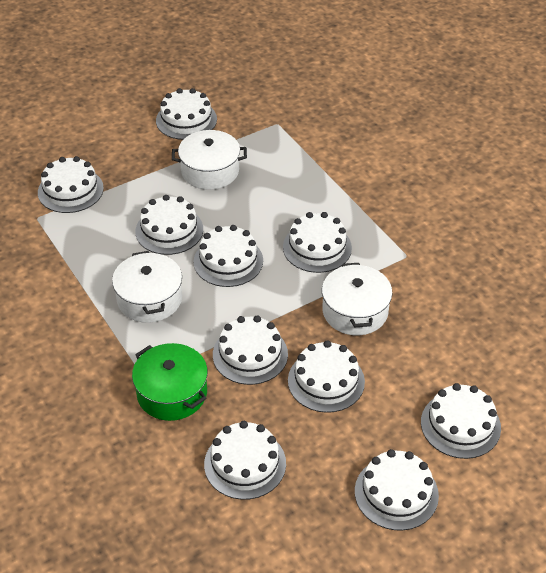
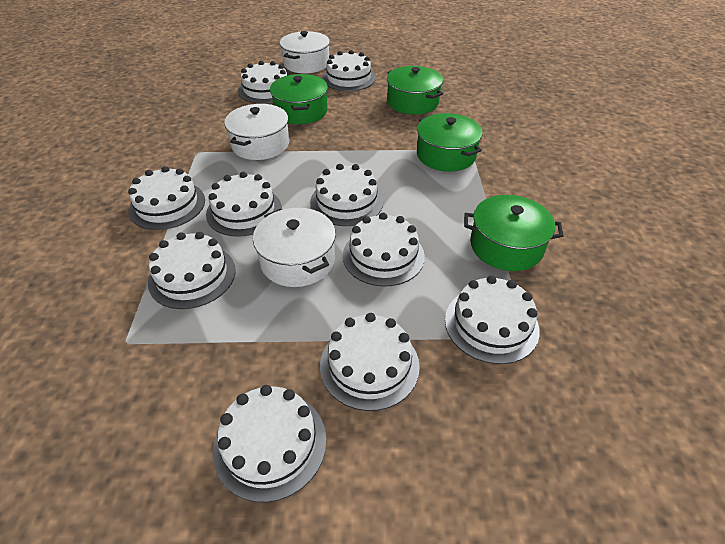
green pot: 1 -> 4

